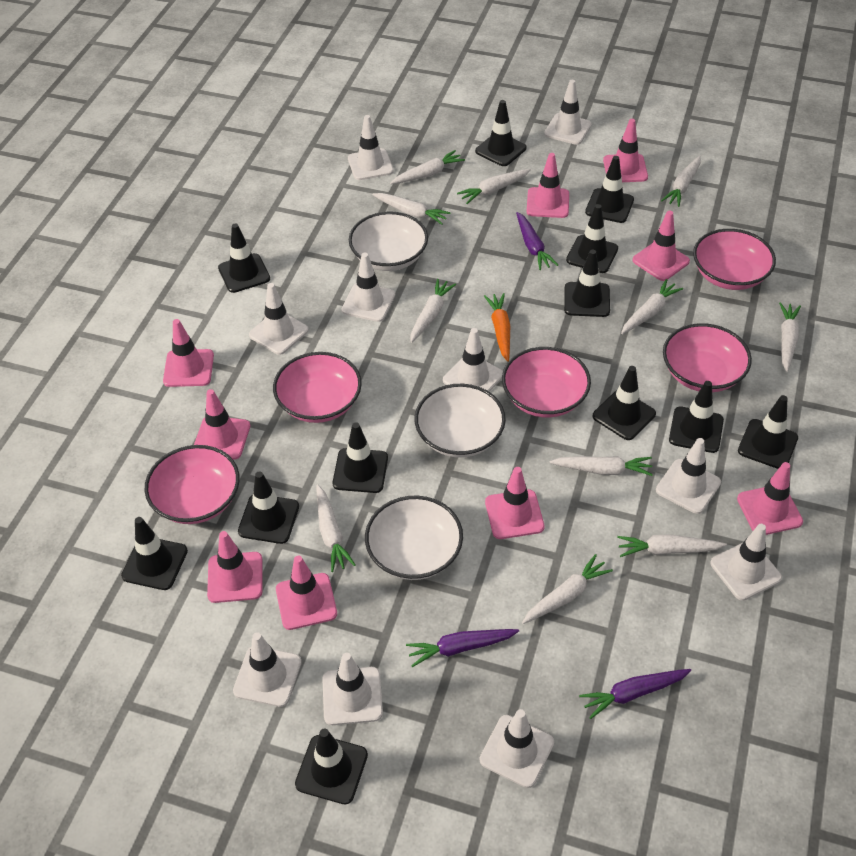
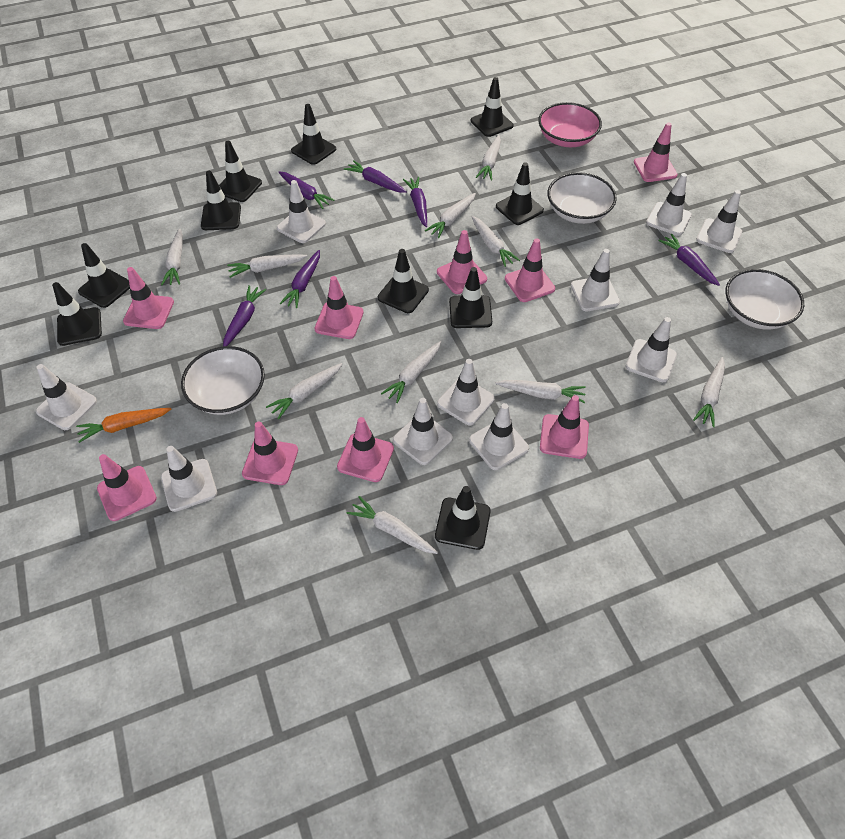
black traffic cone: 12 -> 10
pink bowl: 5 -> 1
purple carrot: 3 -> 6
white carrot: 11 -> 10

